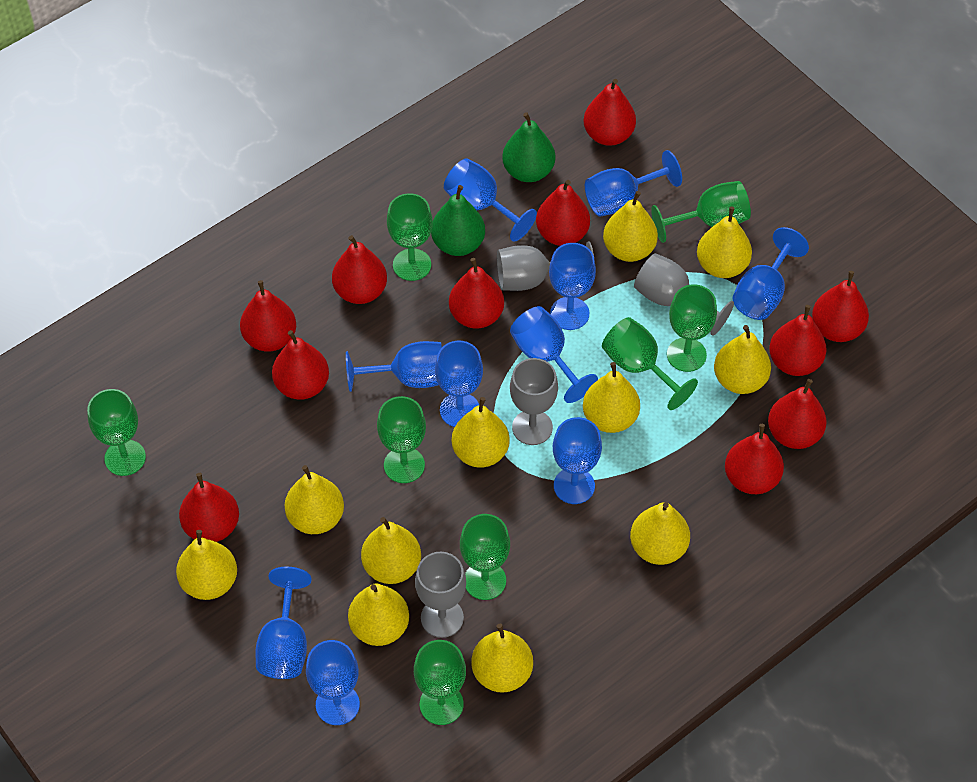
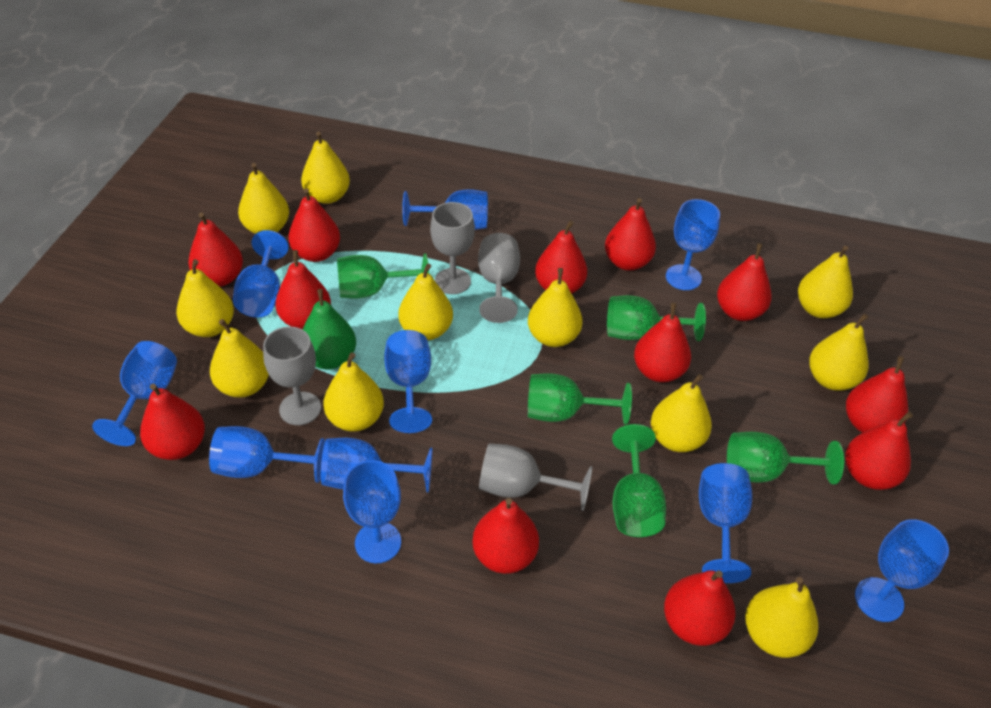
green goblet: 8 -> 5
green pear: 2 -> 1
red pear: 11 -> 12

